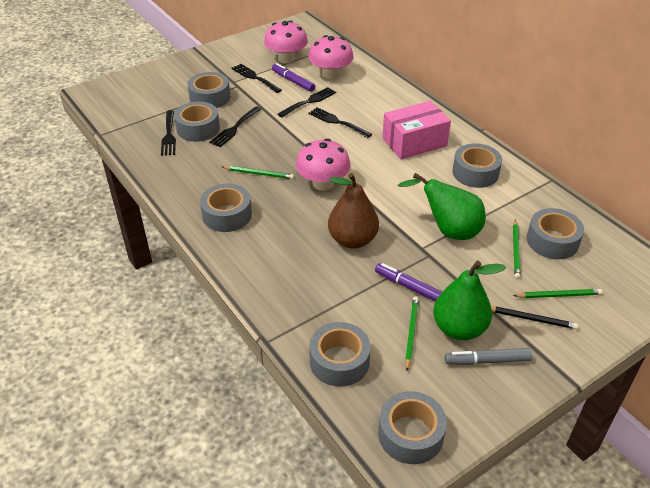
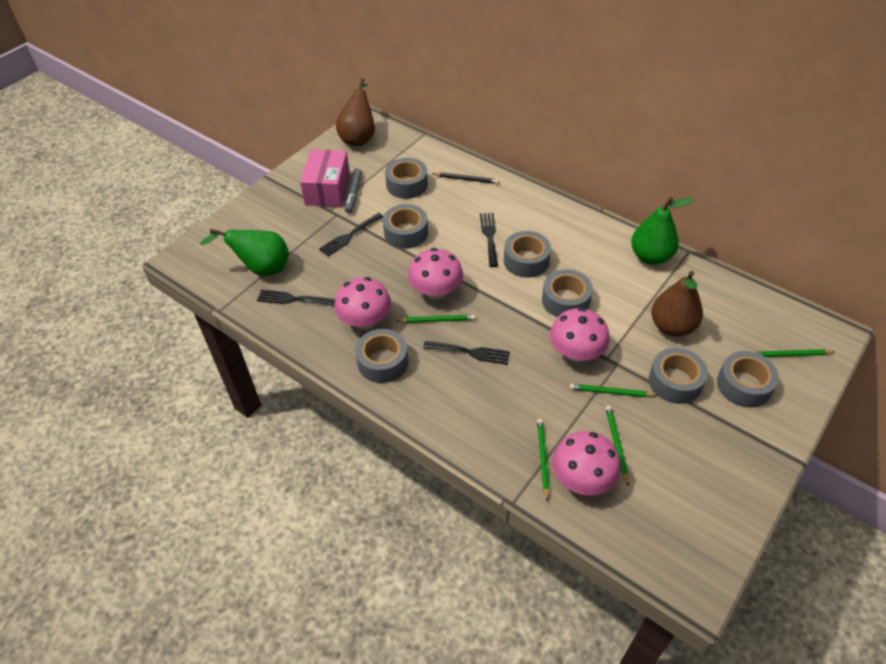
black fork: 5 -> 4
brown pear: 1 -> 2
green pencil: 4 -> 5
pink mushroom: 3 -> 4
purple marker: 2 -> 0

